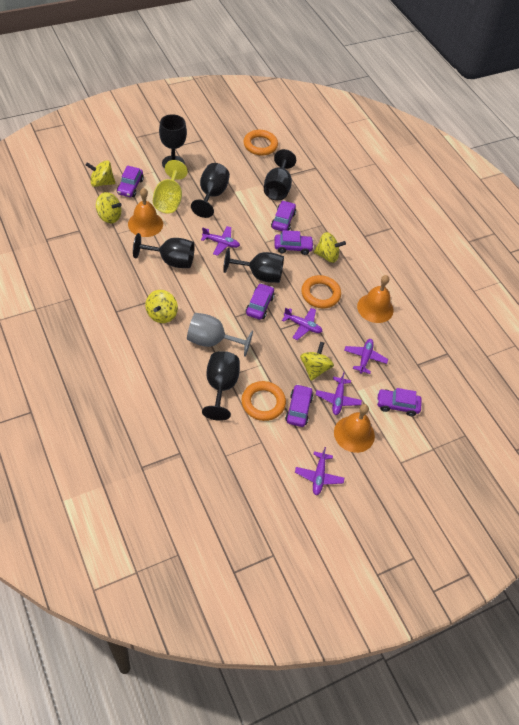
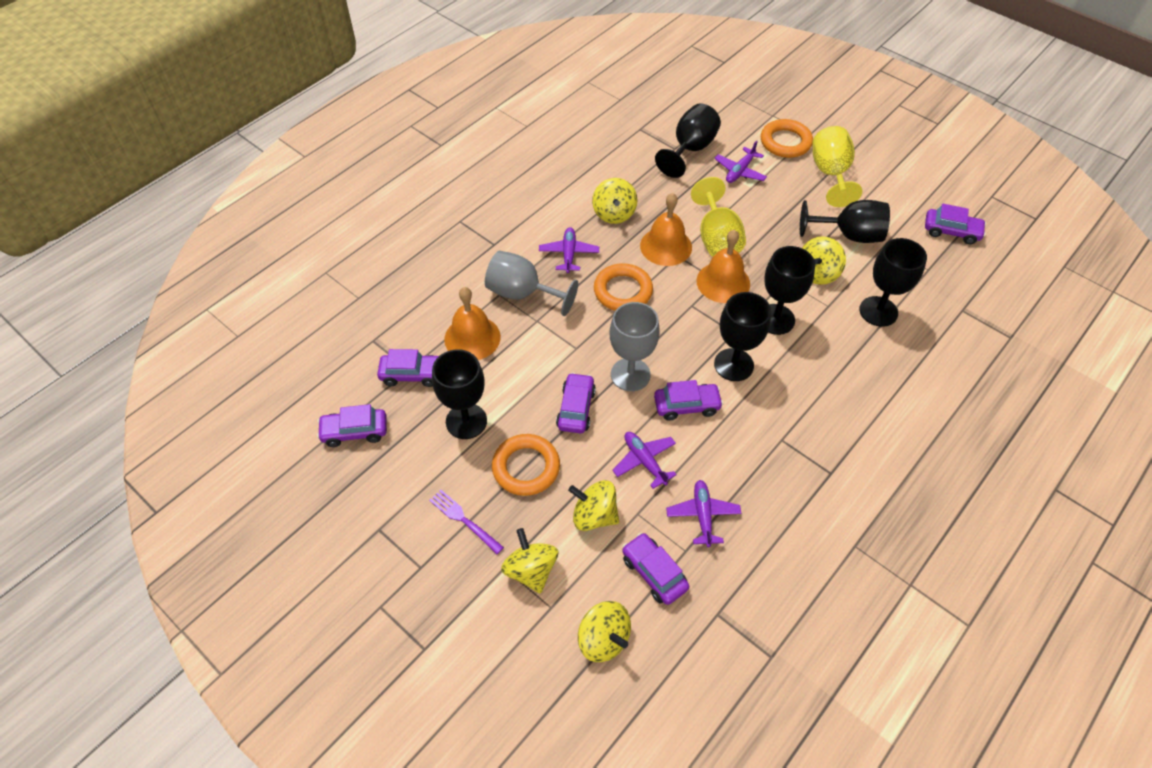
grey goblet: 1 -> 2
purple fork: 0 -> 1
purple plane: 5 -> 4
yellow goblet: 1 -> 2

